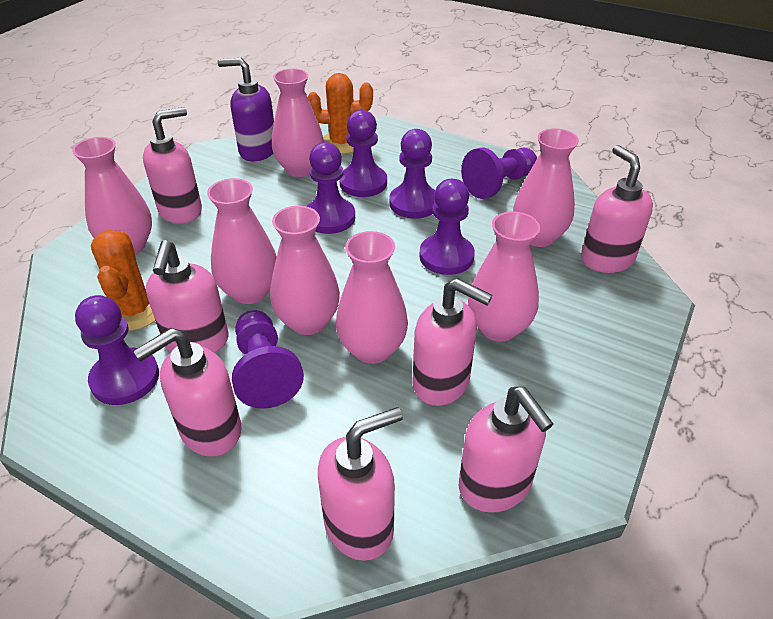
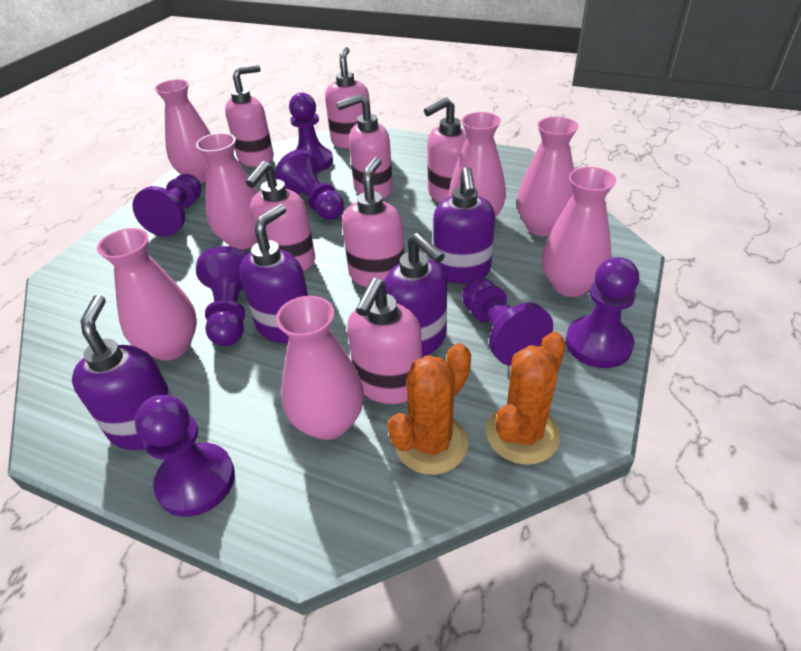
purple soap dispenser: 1 -> 4

